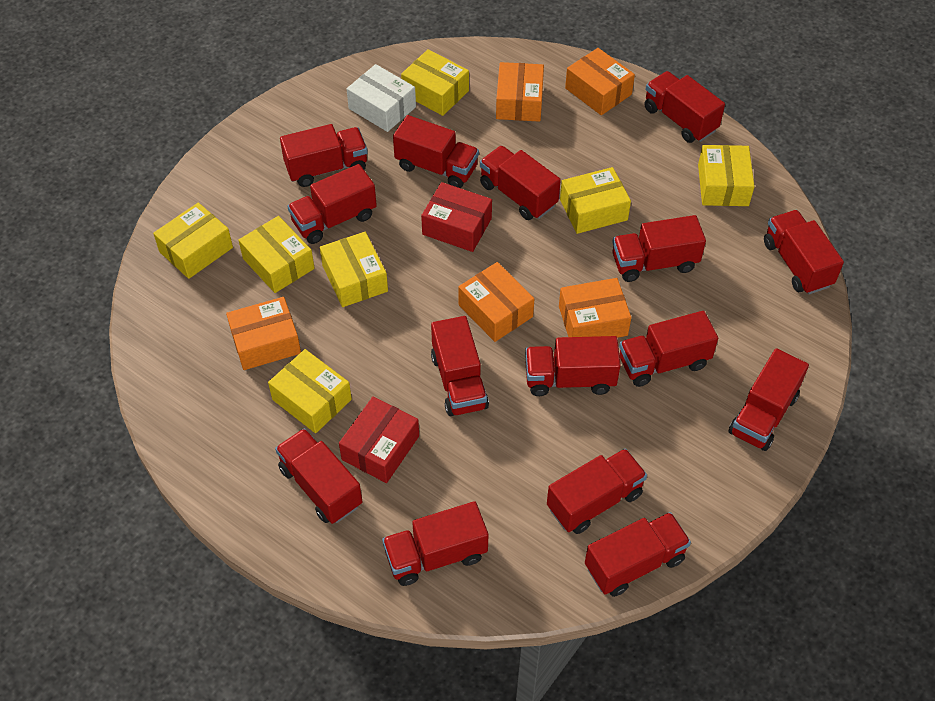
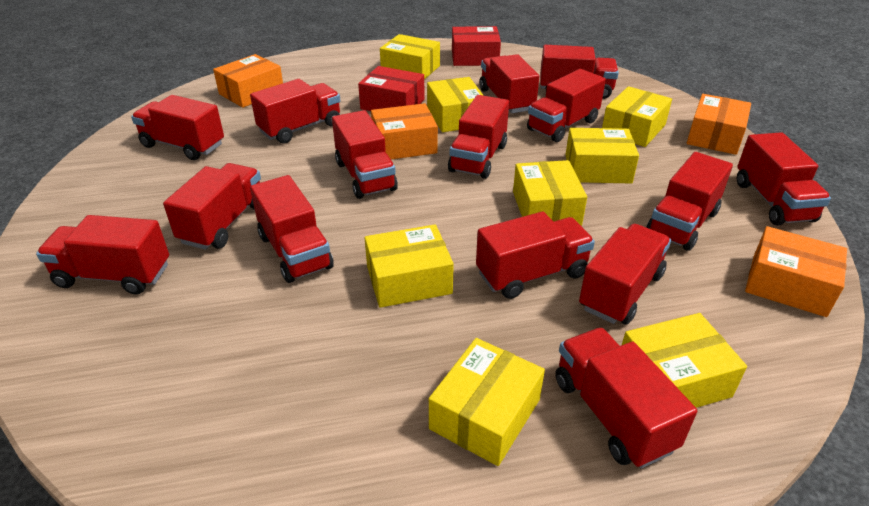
orange box: 5 -> 4
white box: 1 -> 0
yellow box: 7 -> 8

